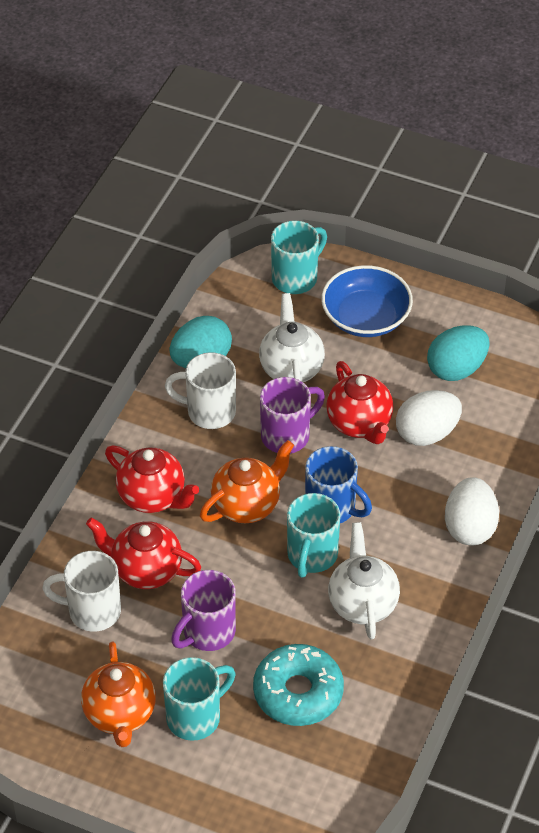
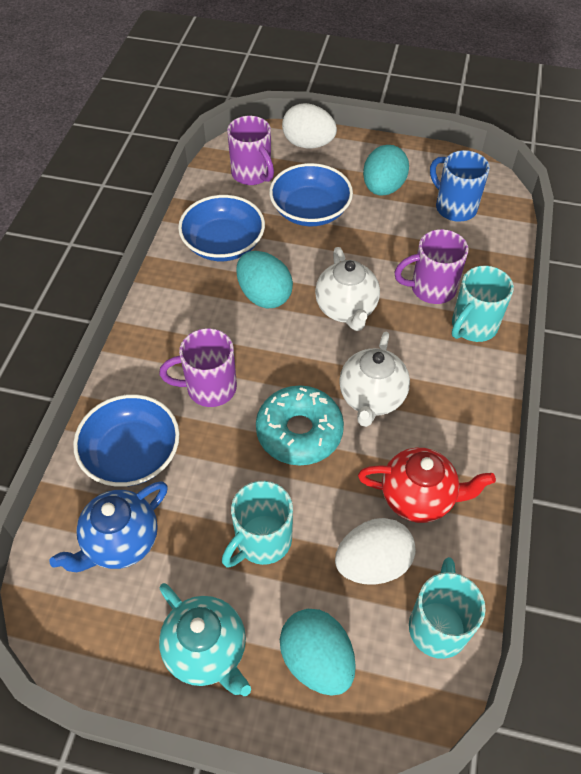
blue bowl: 1 -> 3
blue teapot: 0 -> 1
orange teapot: 2 -> 0
purple mug: 2 -> 3
red teapot: 3 -> 1
turquoise egg: 2 -> 3
turquoise teapot: 0 -> 1
white mug: 2 -> 0

